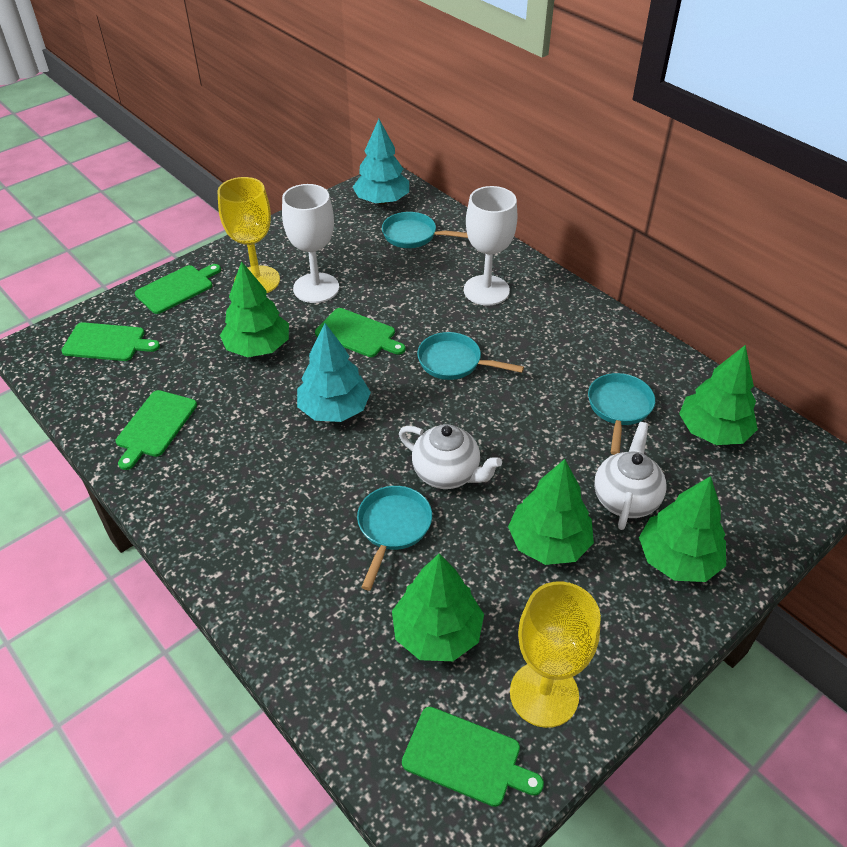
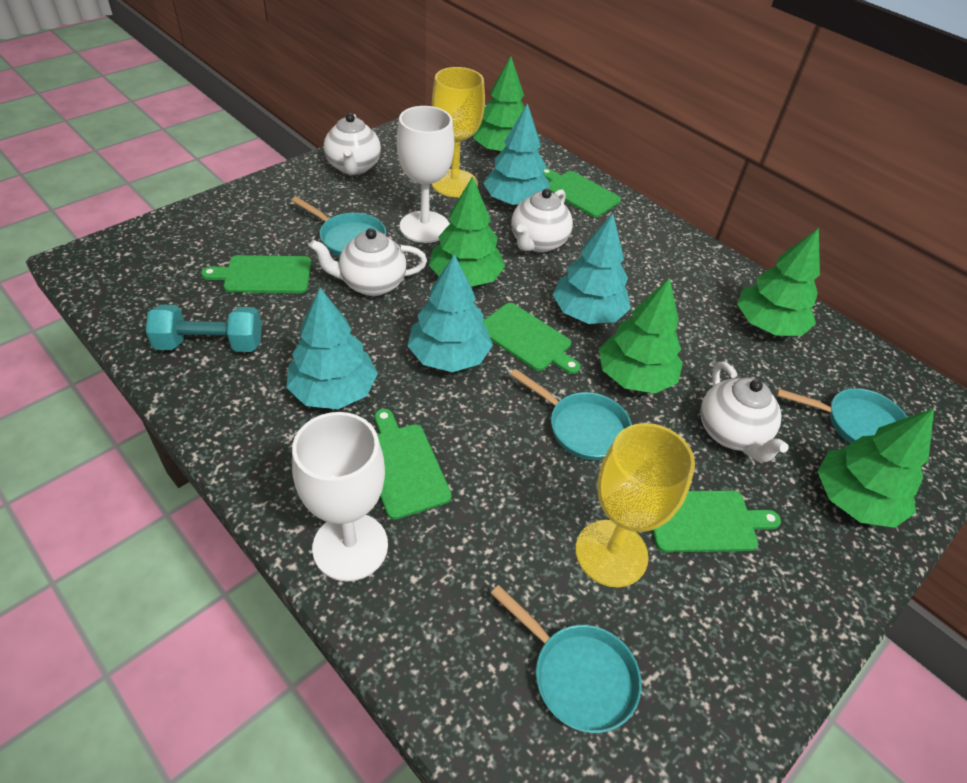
turquoise dumbbell: 0 -> 1
turquoise tree: 2 -> 4
white teapot: 2 -> 4

